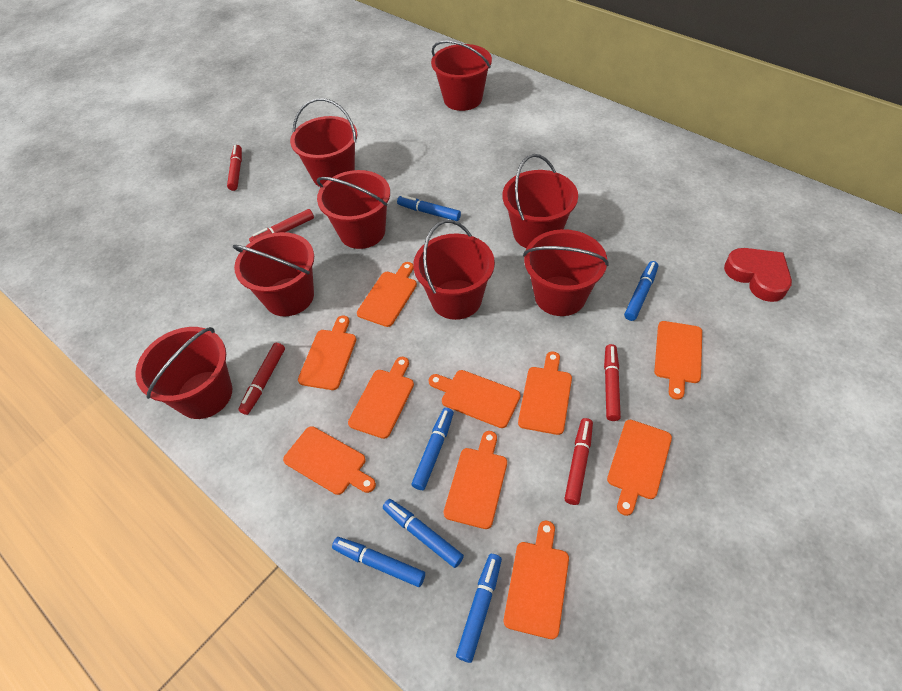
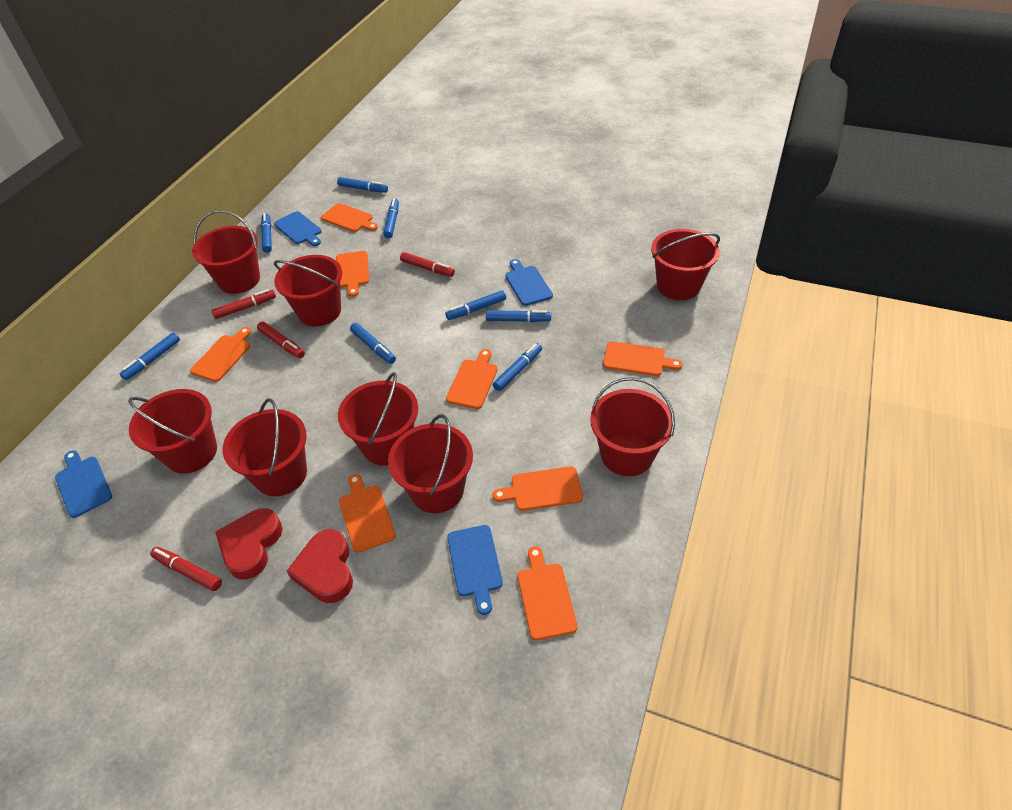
blue cutting board: 0 -> 4
blue marker: 6 -> 8
orange cutting board: 10 -> 8
red heart: 1 -> 2
red marker: 5 -> 4

